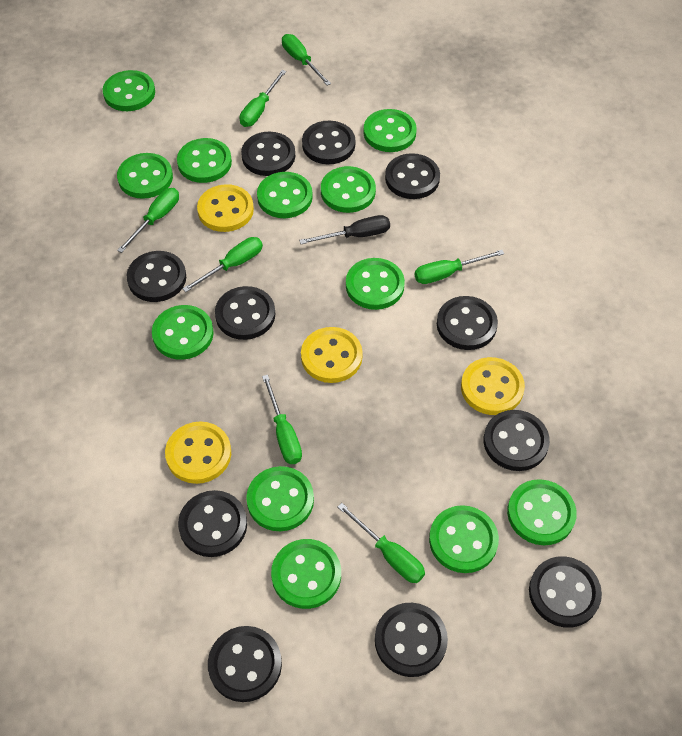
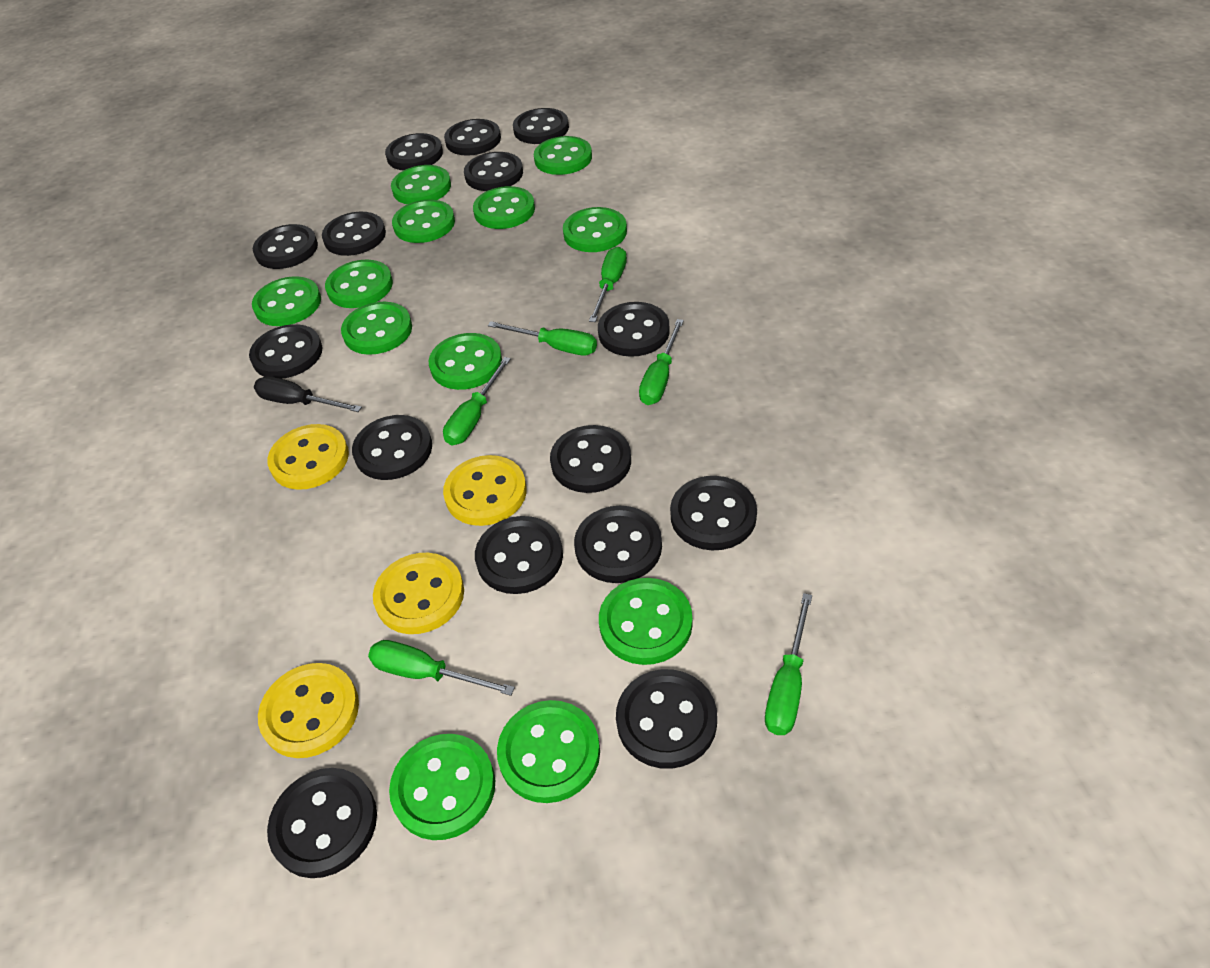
black button: 11 -> 15
green screwdriver: 7 -> 6

